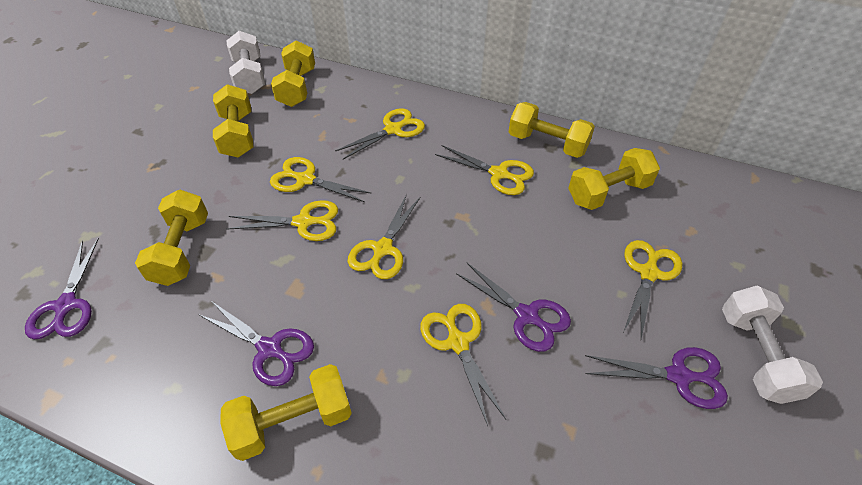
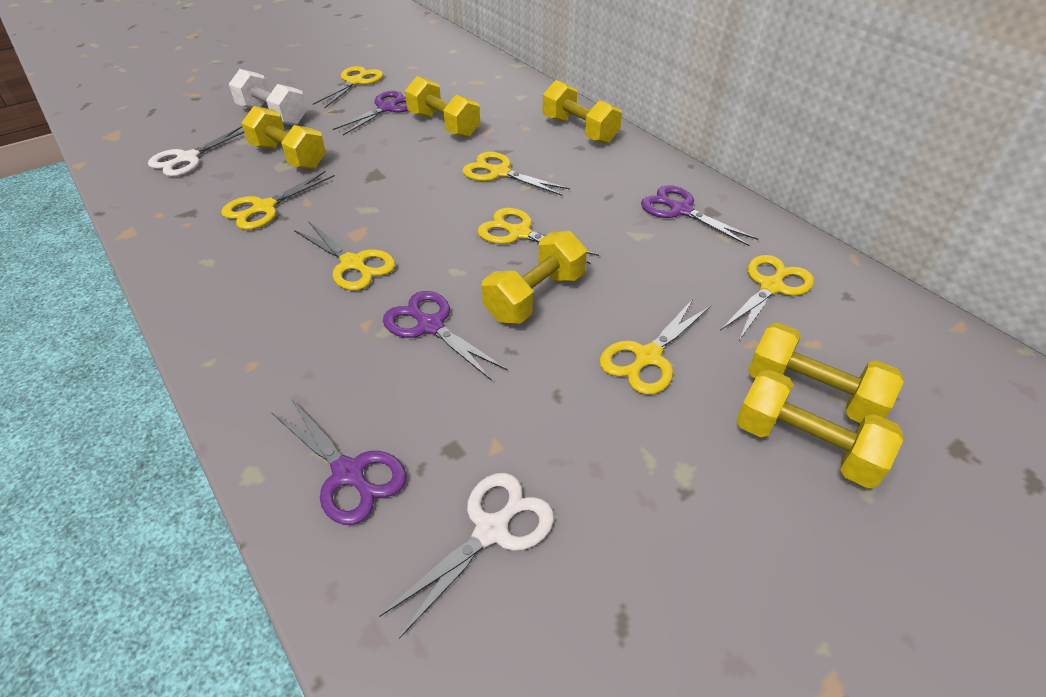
white dumbbell: 2 -> 1
white scissors: 0 -> 2

